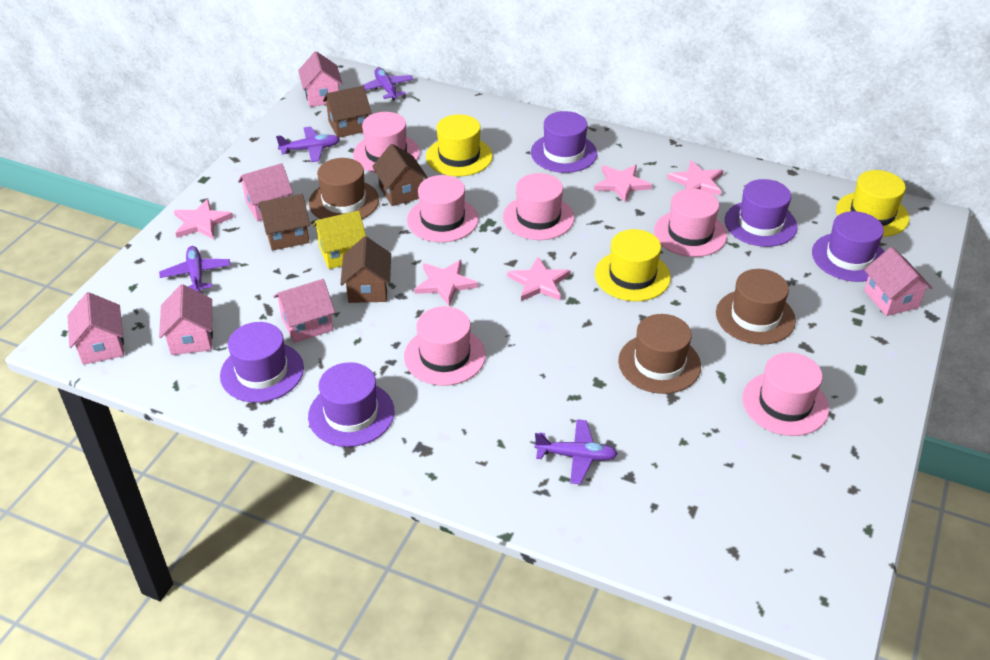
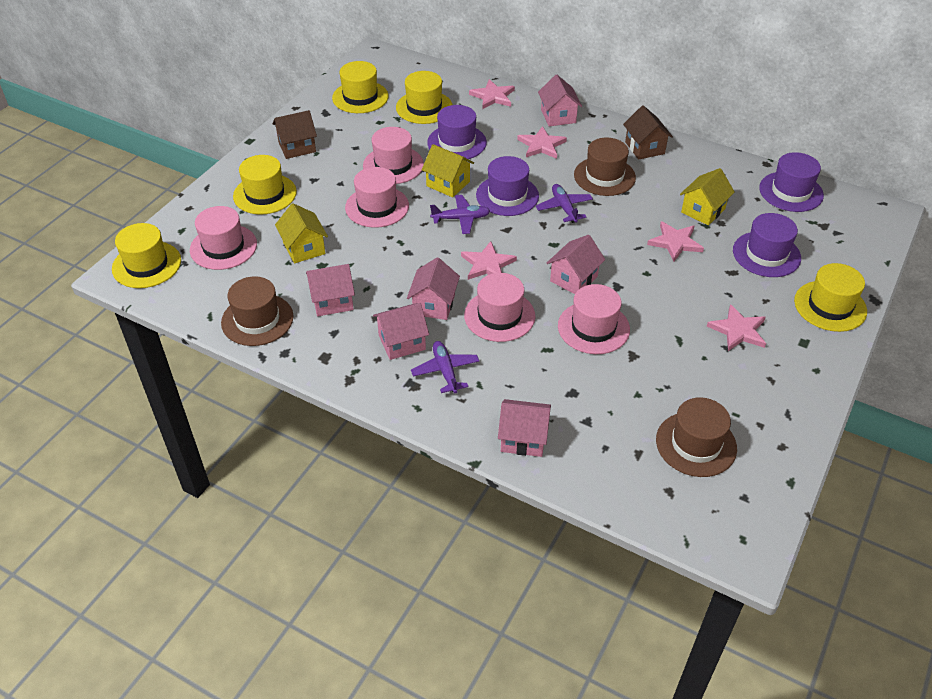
brown house: 4 -> 2
pink hat: 6 -> 5
purple hat: 5 -> 4
purple plane: 4 -> 3
yellow hat: 3 -> 5
yellow house: 1 -> 3

